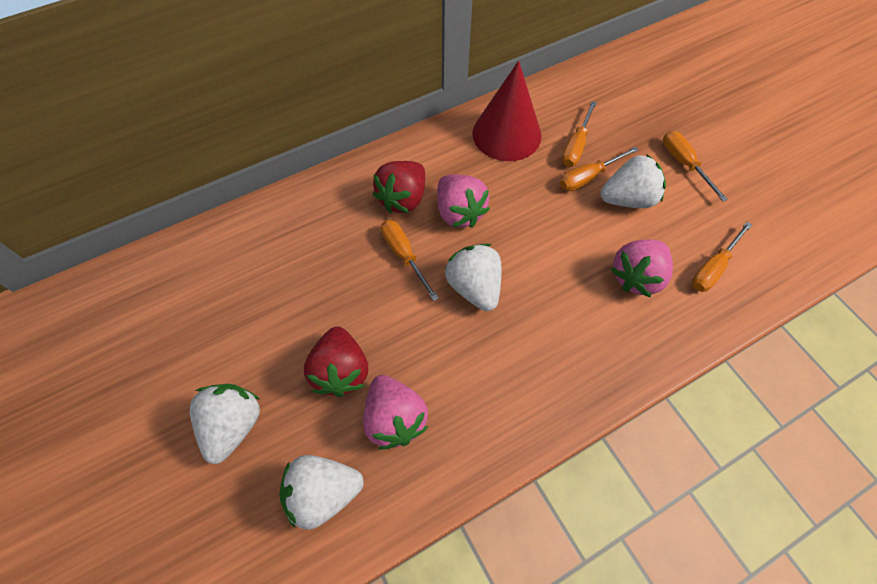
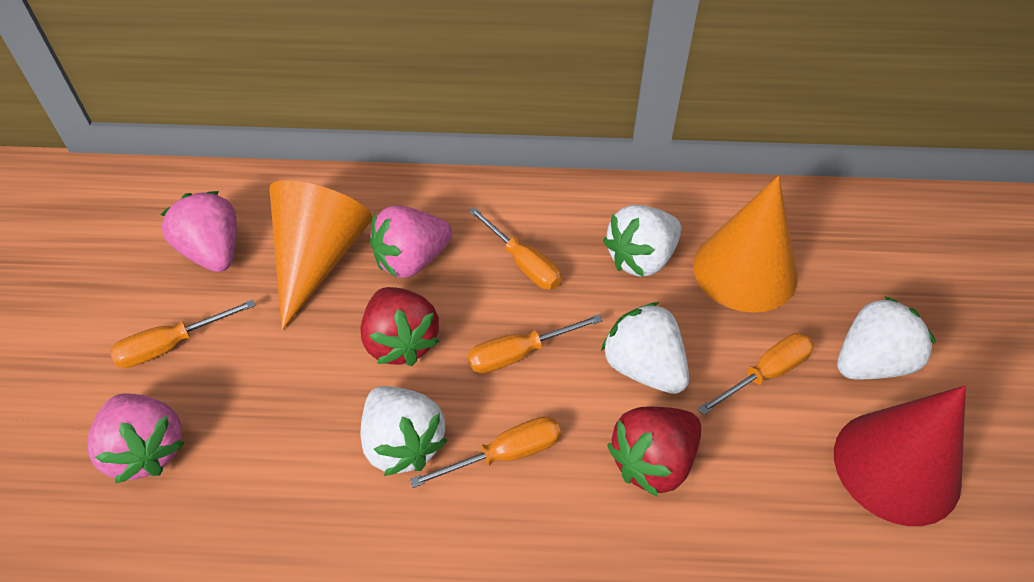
orange cone: 0 -> 2

